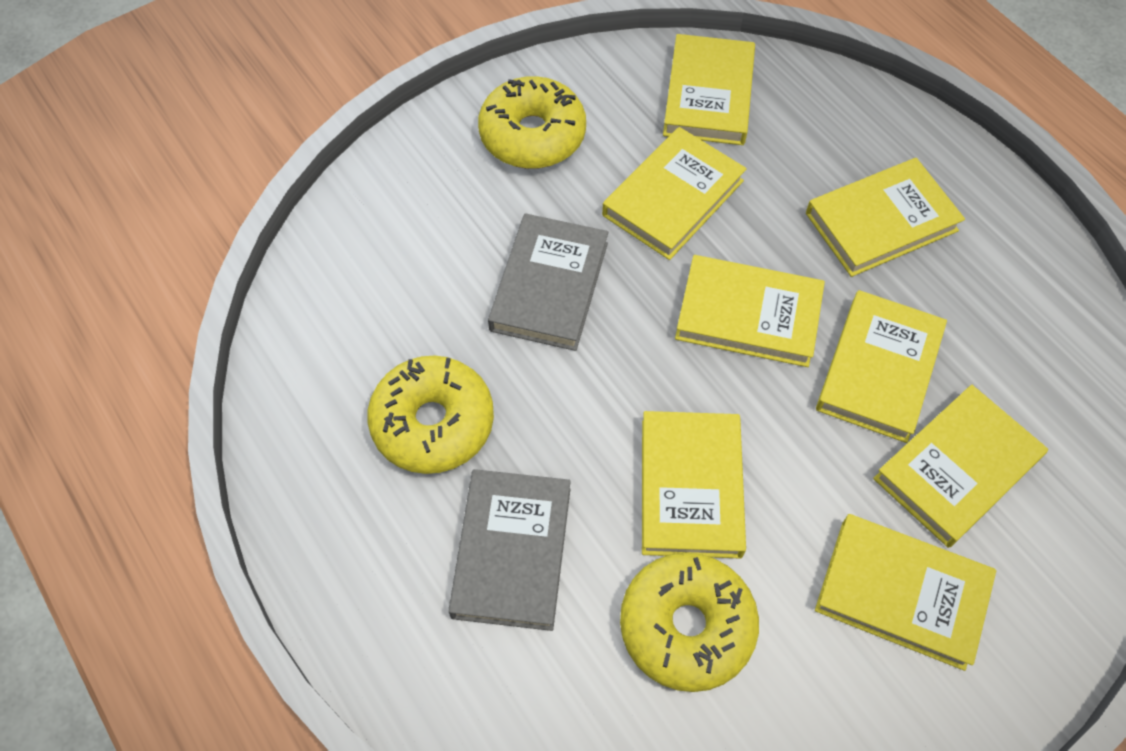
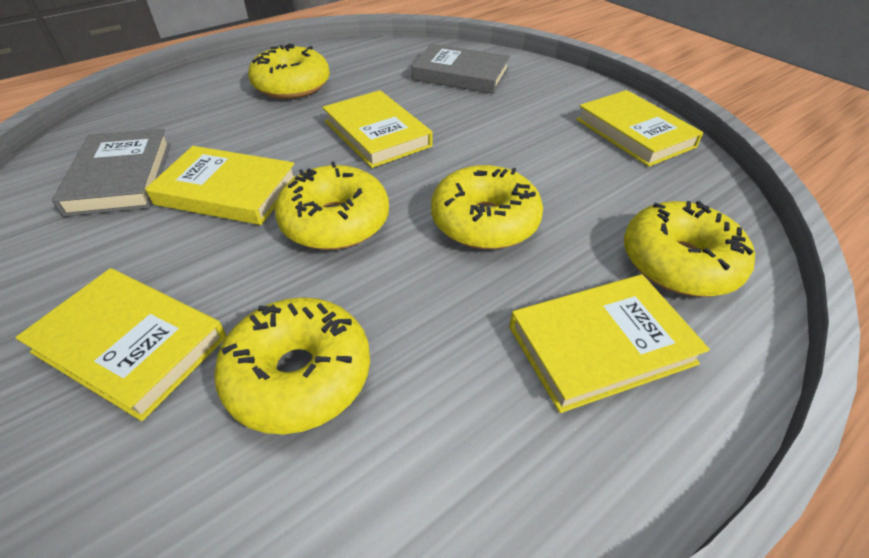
yellow book: 8 -> 5
yellow donut: 3 -> 5

